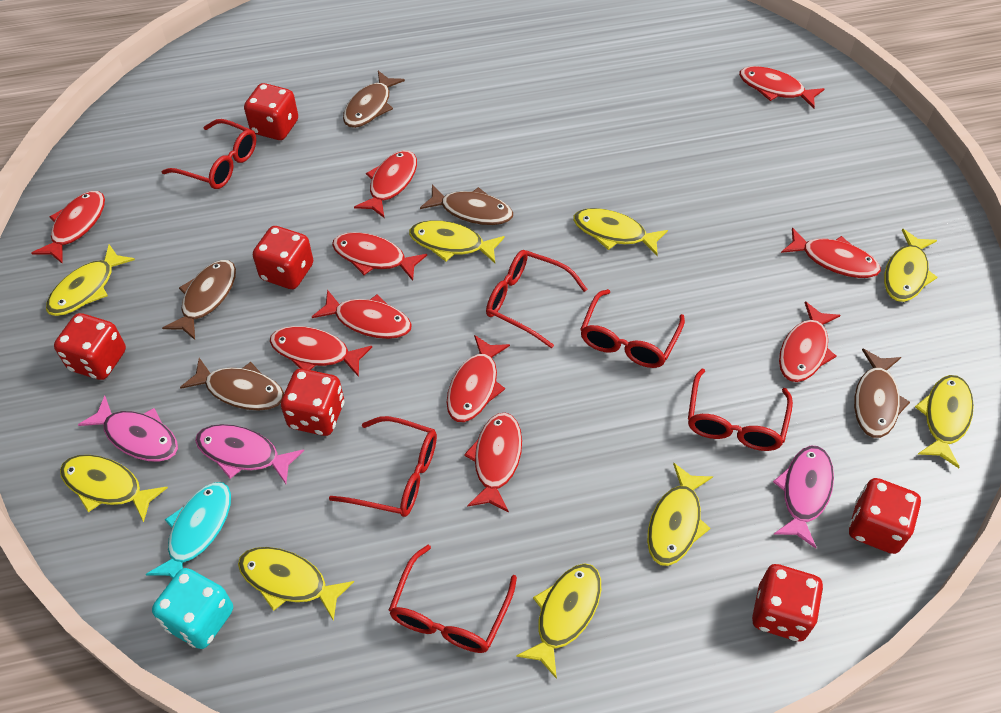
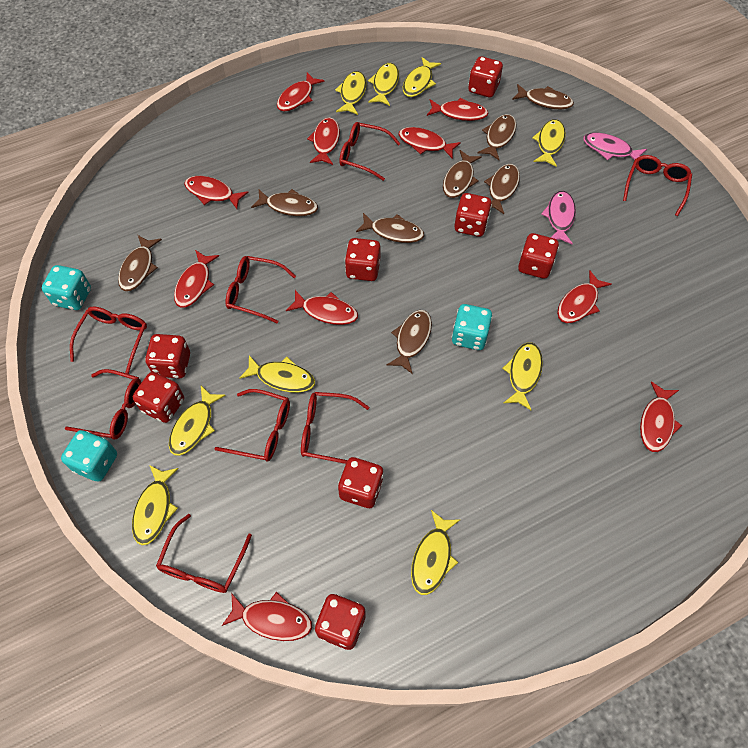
brown fish: 5 -> 8
pink fish: 3 -> 2
red dice: 6 -> 8
red glasses: 6 -> 8
turquoise dice: 1 -> 3
turquoise fish: 1 -> 0

